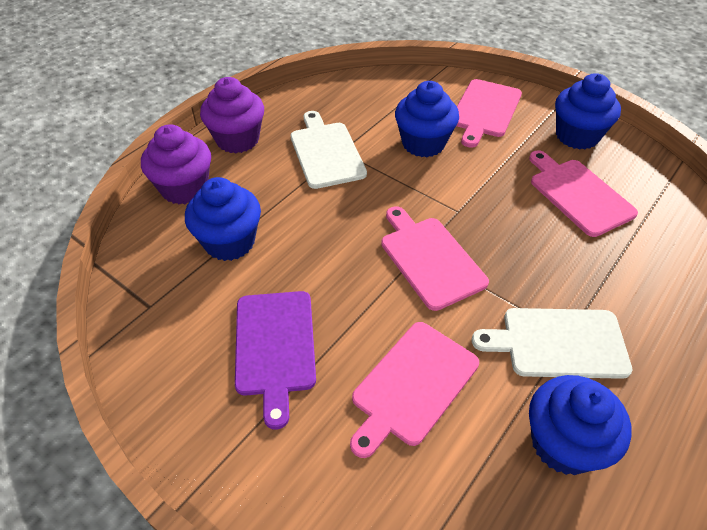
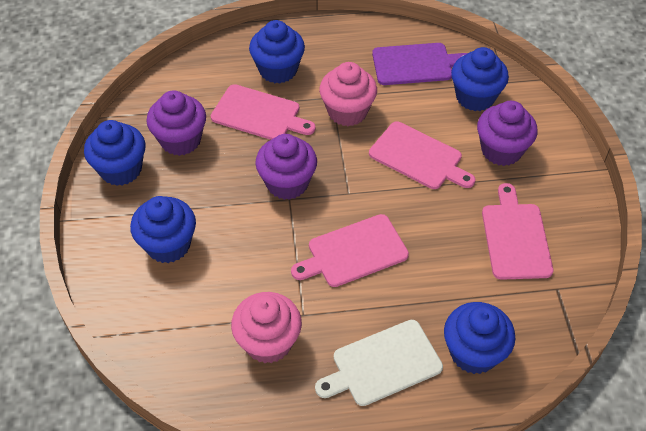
blue cupcake: 4 -> 5
pink cupcake: 0 -> 2
purple cupcake: 2 -> 3
white cutting board: 2 -> 1

